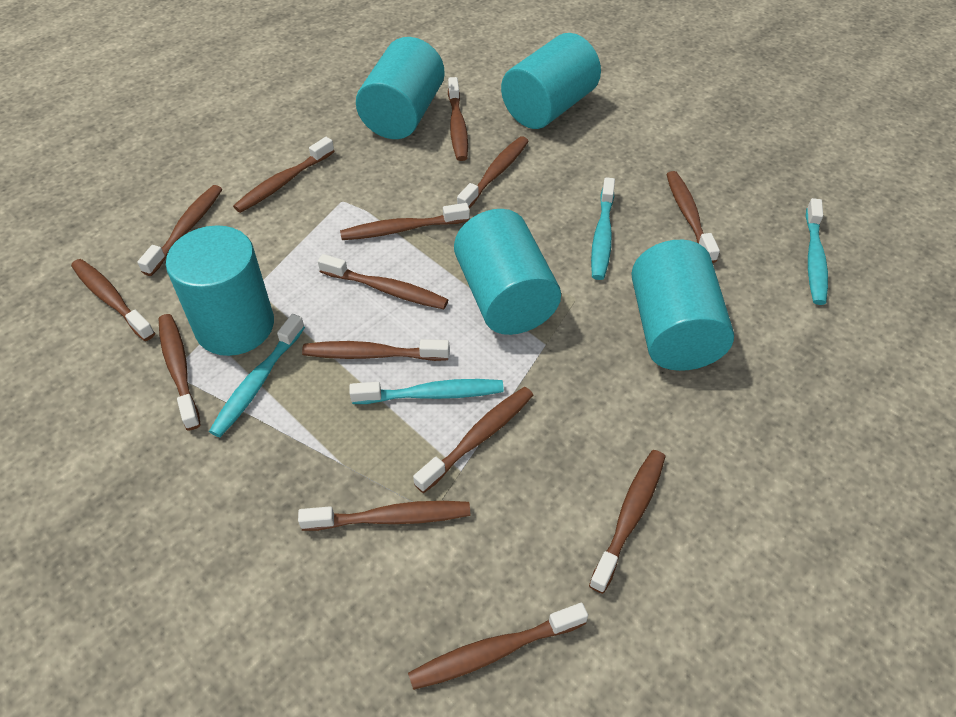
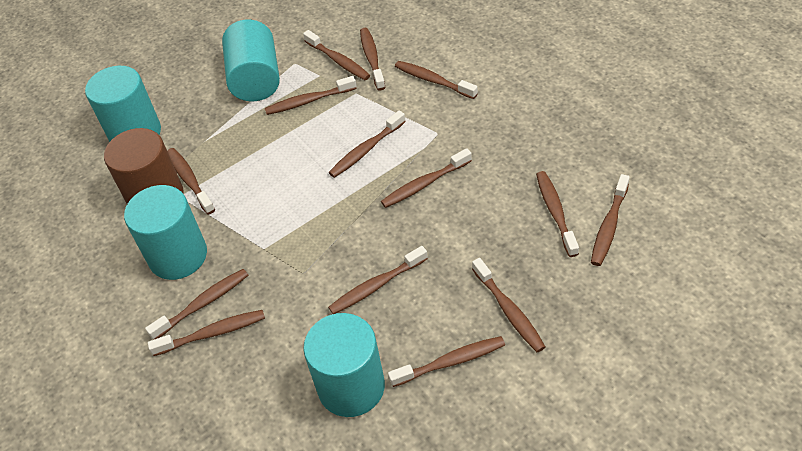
brown cylinder: 0 -> 1
turquoise cylinder: 5 -> 4
turquoise toothbrush: 4 -> 0

